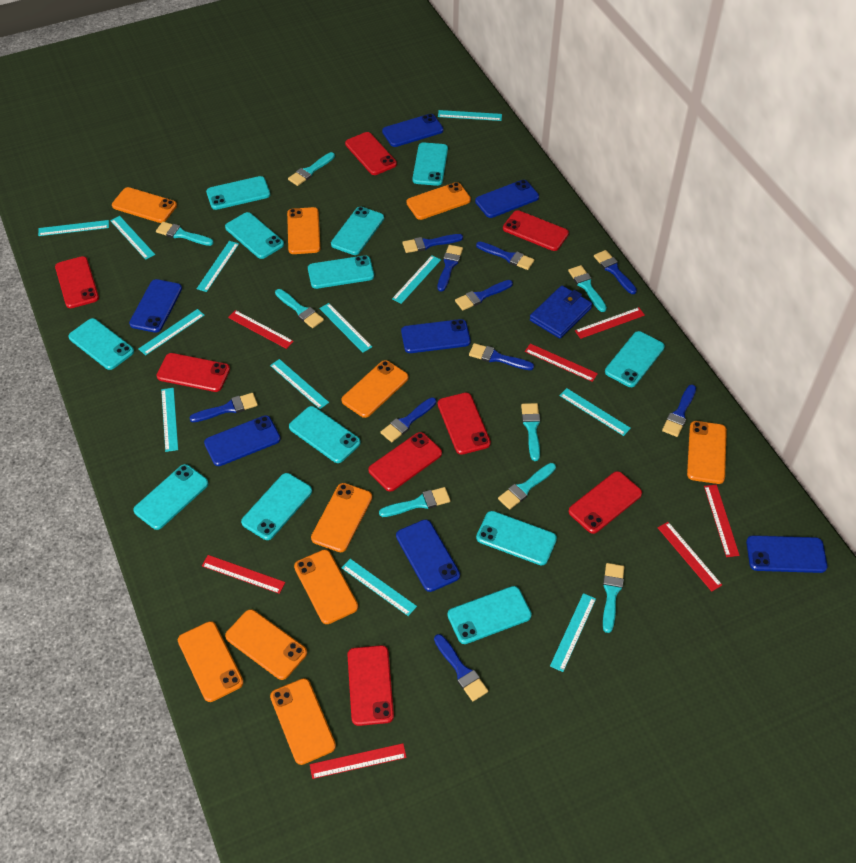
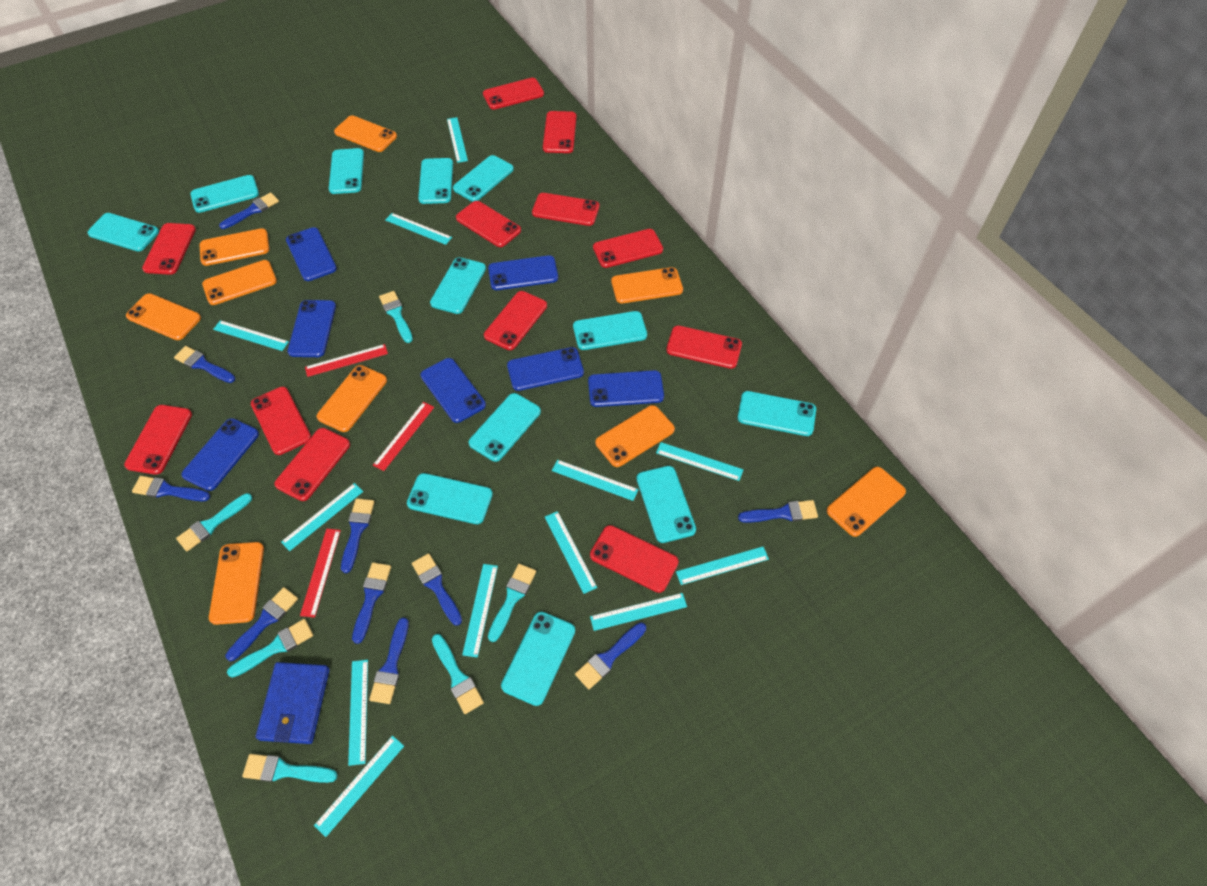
orange phone: 10 -> 9
red phone: 8 -> 12
red ruler: 7 -> 3
turquoise brush: 8 -> 6

